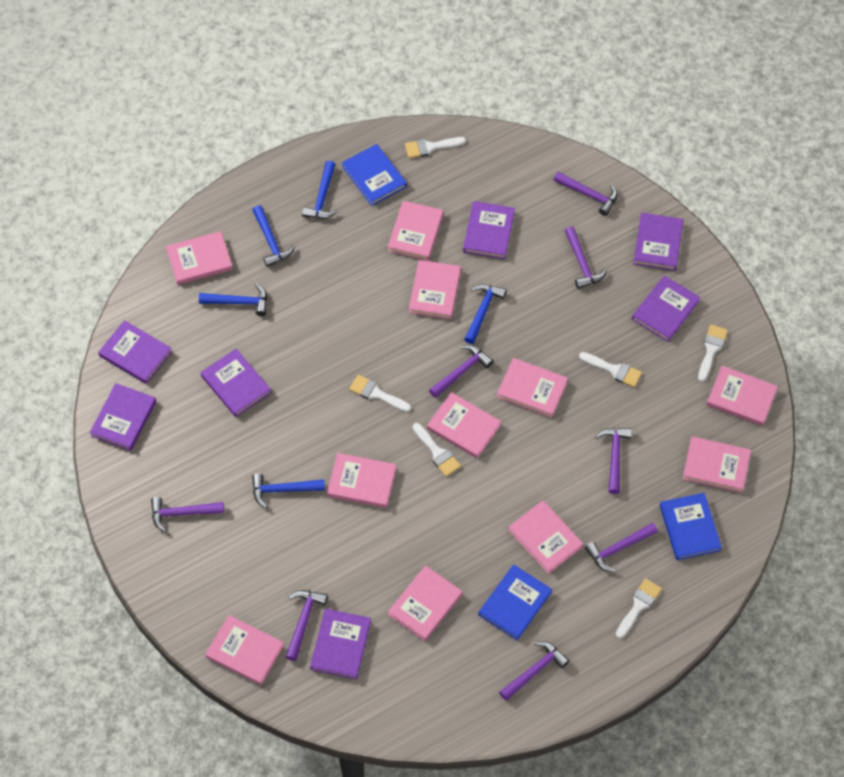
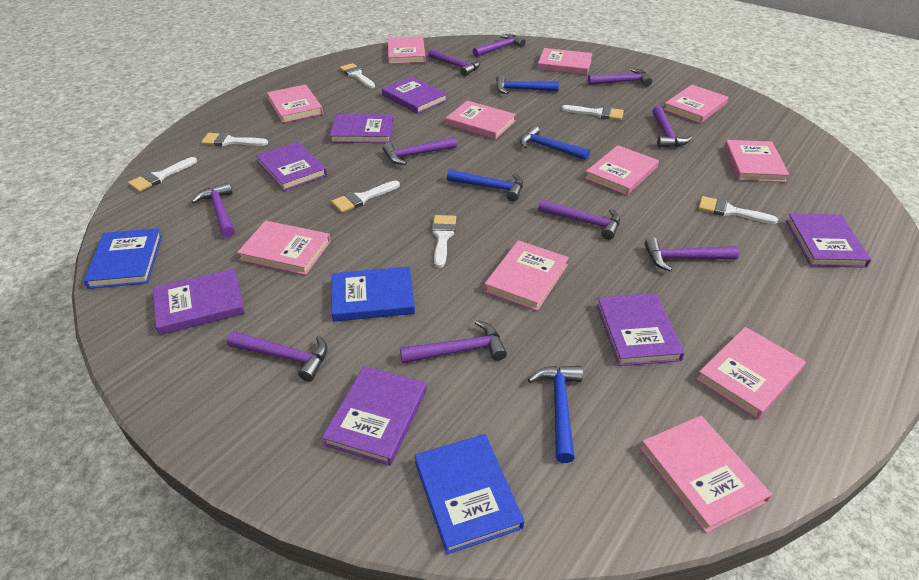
blue hammer: 5 -> 4
purple hammer: 8 -> 10
white brush: 6 -> 7

